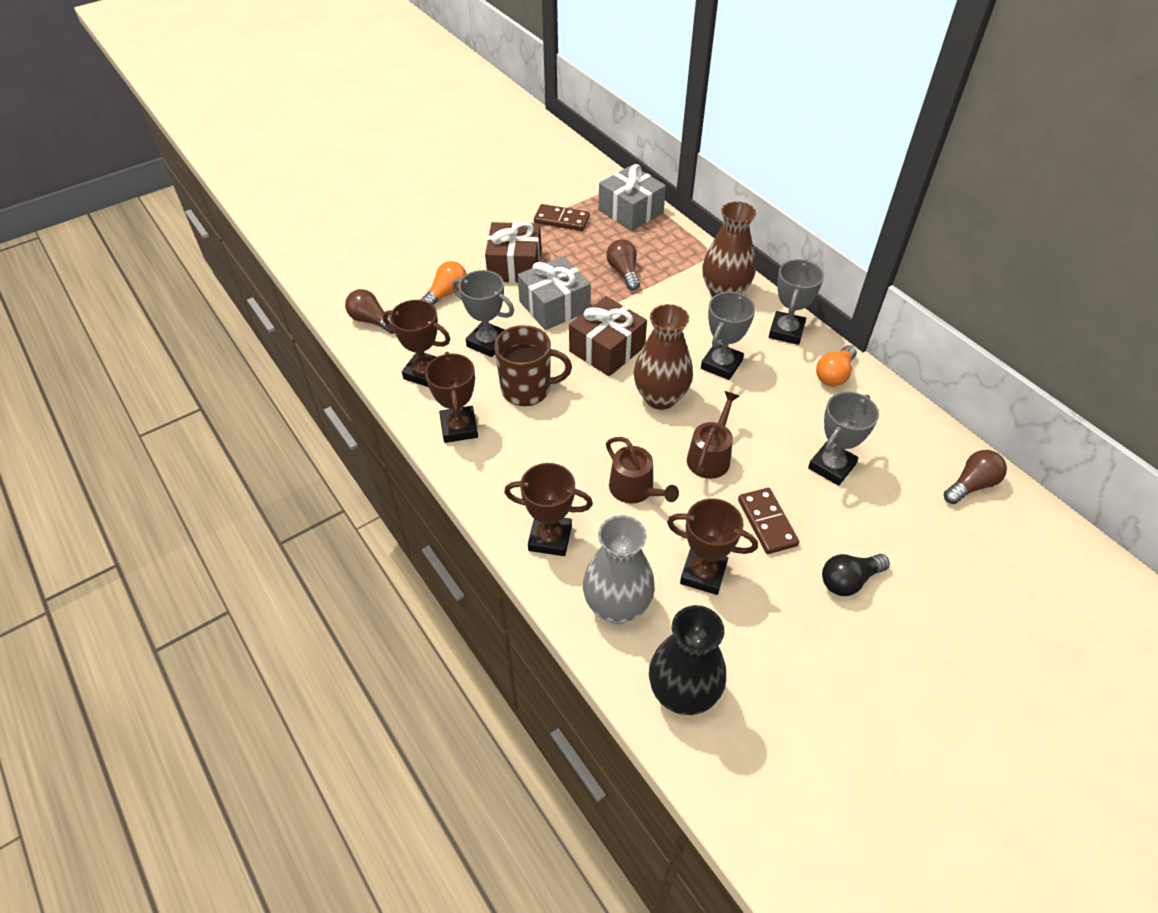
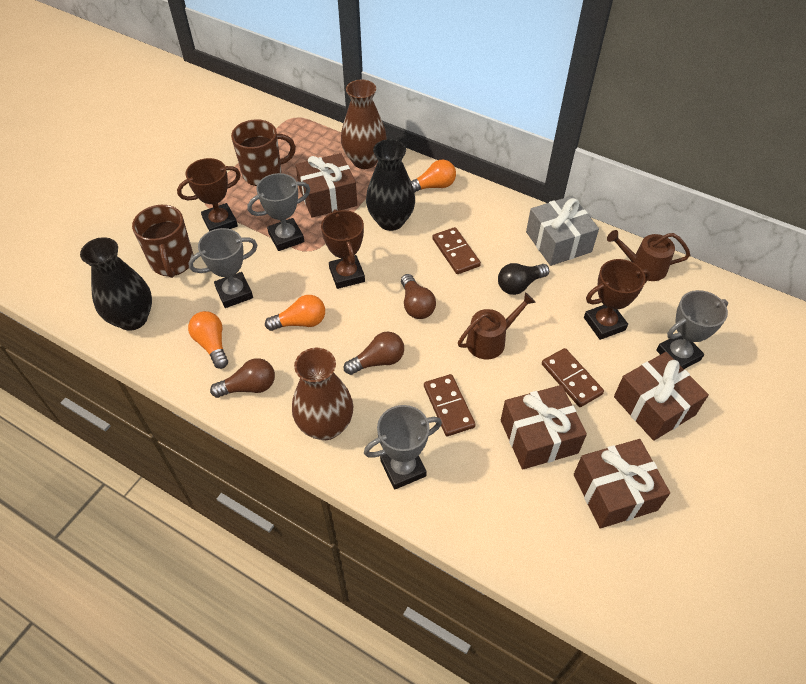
black vase: 1 -> 2
brown domino: 2 -> 3
brown gift: 2 -> 4
brown mug: 1 -> 2
brown trophy: 4 -> 3
grey gift: 2 -> 1
grey vase: 1 -> 0
orange light bulb: 2 -> 3

